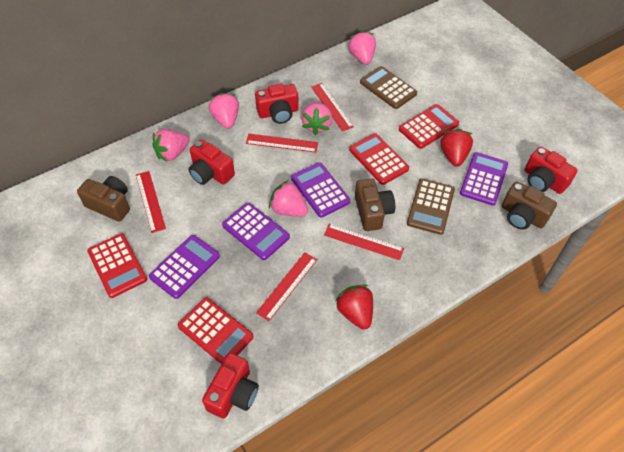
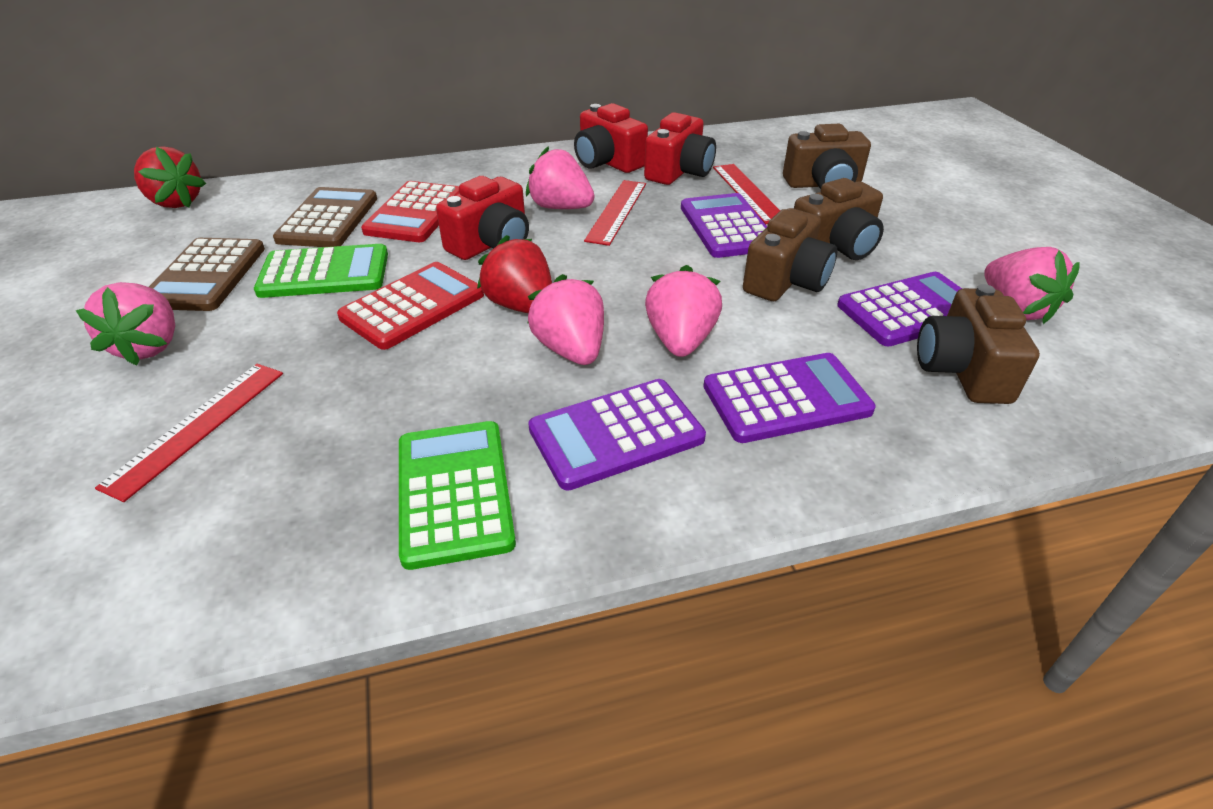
brown camera: 3 -> 4
green calculator: 0 -> 2
red calculator: 4 -> 2
red camera: 4 -> 3
red ruler: 5 -> 3

